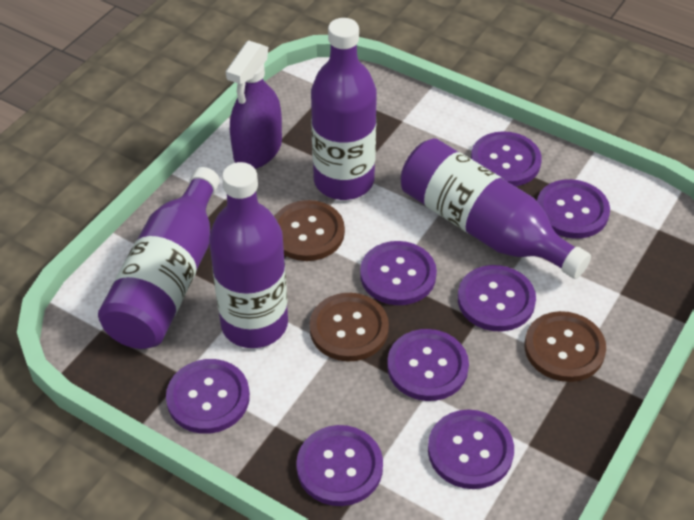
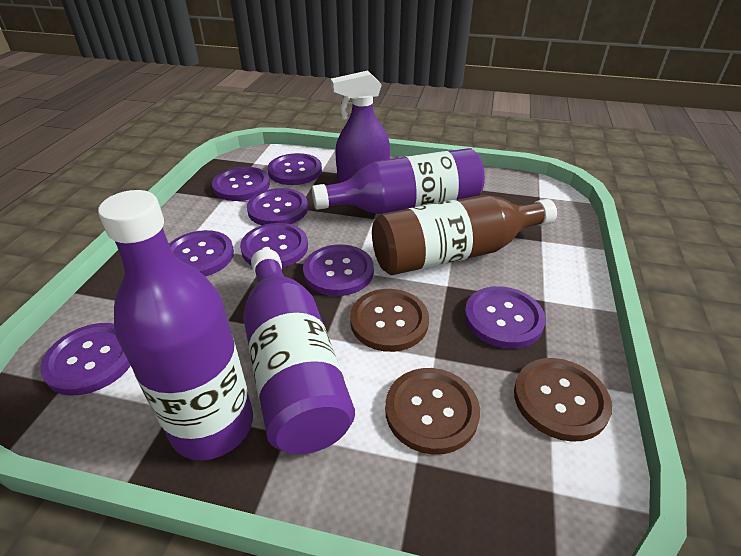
brown bottle: 0 -> 1
purple bottle: 4 -> 3

